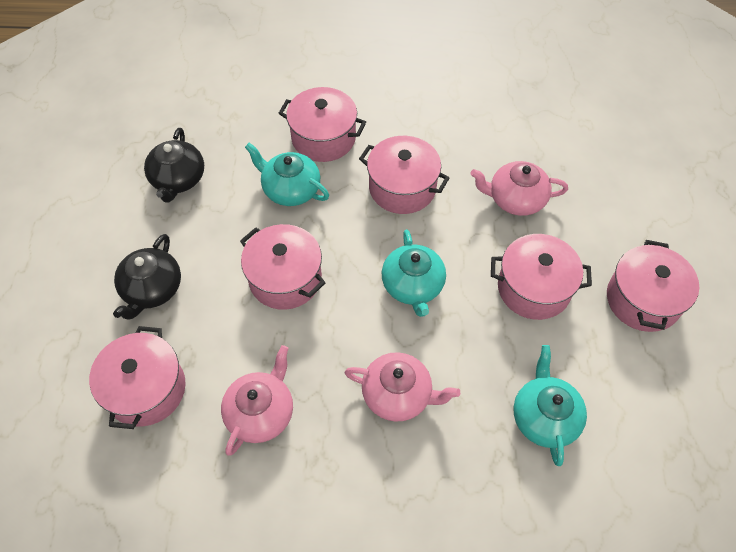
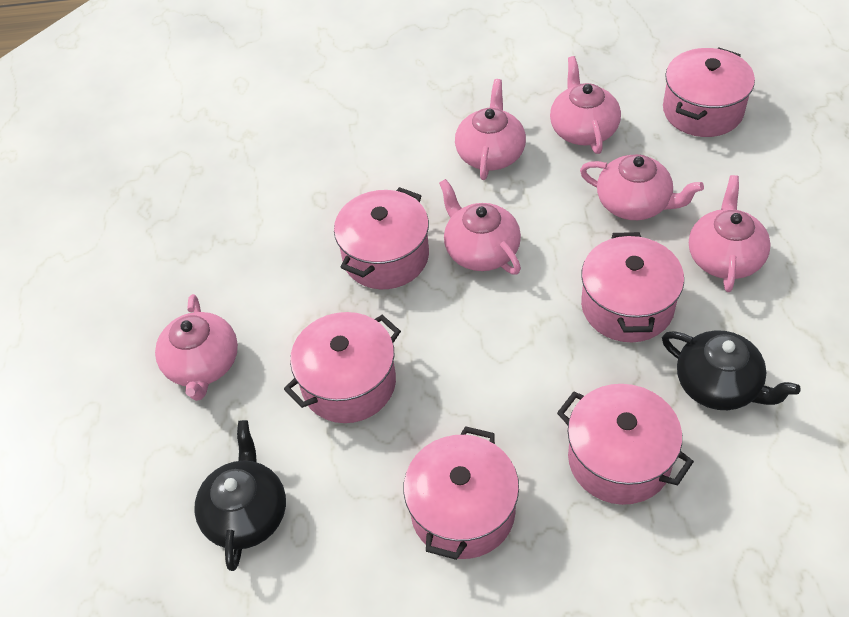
pink teapot: 3 -> 6
turquoise teapot: 3 -> 0

